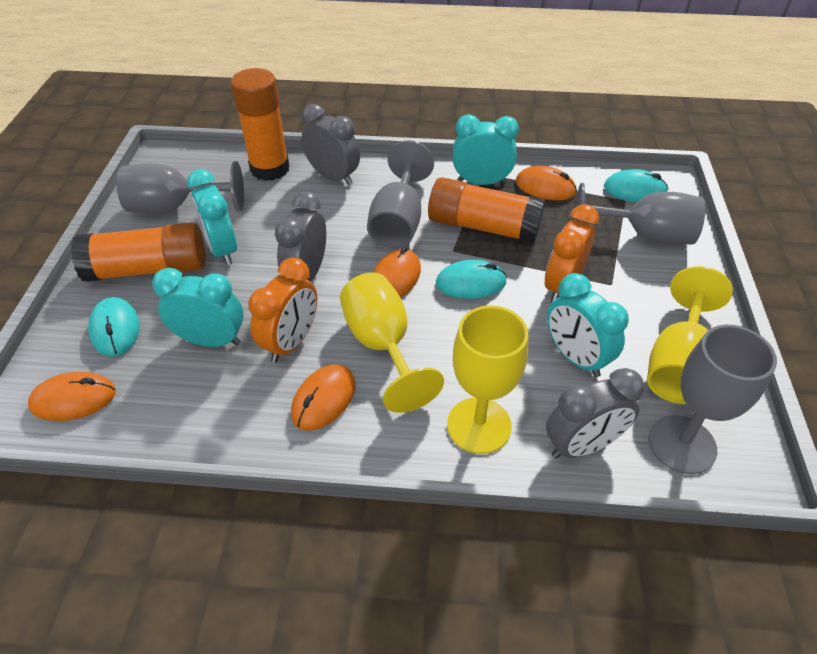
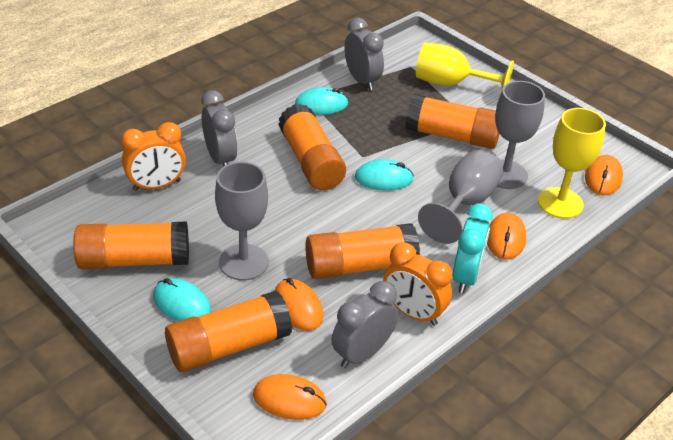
grey goblet: 4 -> 3
orange glue stick: 3 -> 5
turquoise clock: 4 -> 1
yellow goblet: 3 -> 2

